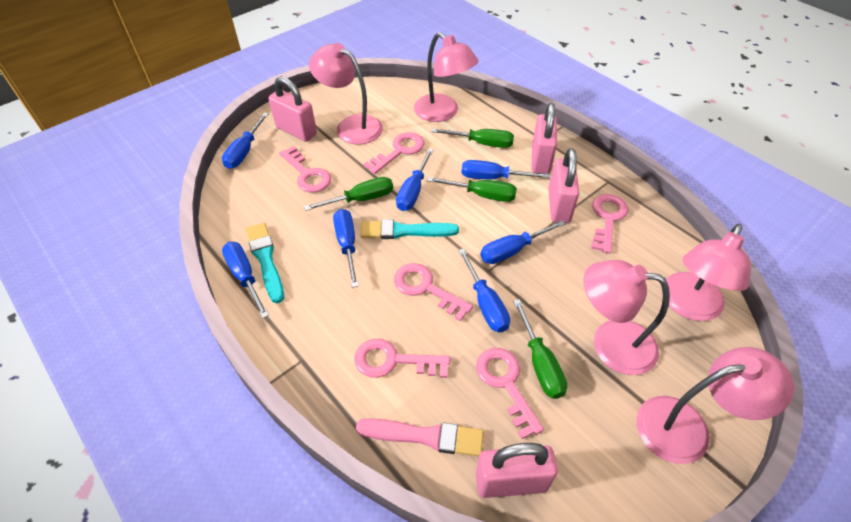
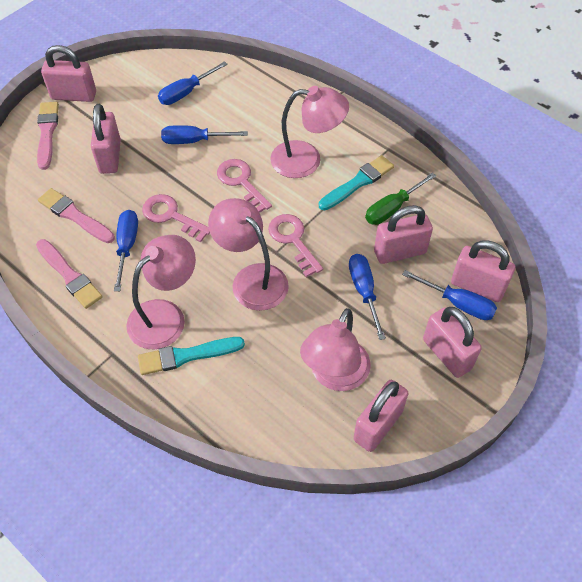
blue screwdriver: 7 -> 5
green screwdriver: 4 -> 1
pink brush: 1 -> 3
pink key: 6 -> 3
pink lamp: 5 -> 4
pink padlock: 4 -> 6

